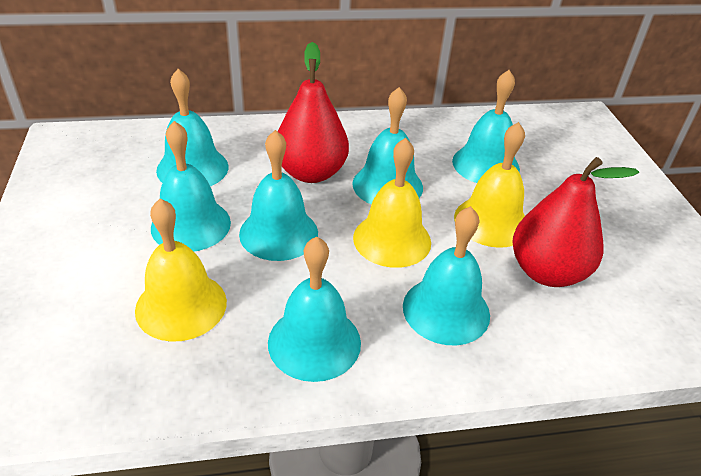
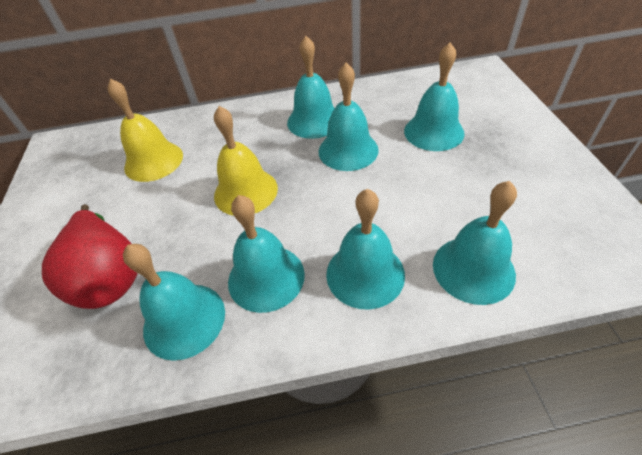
red pear: 2 -> 1
yellow bell: 3 -> 2

